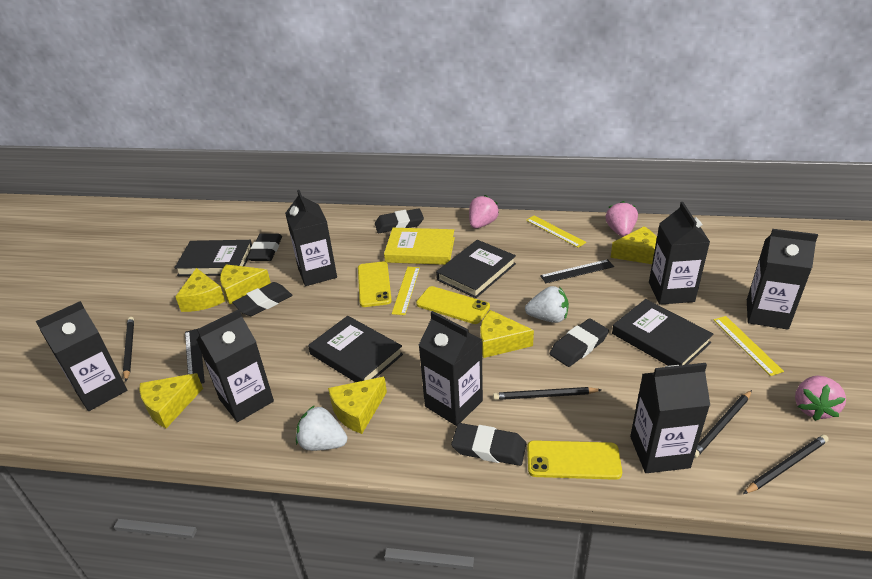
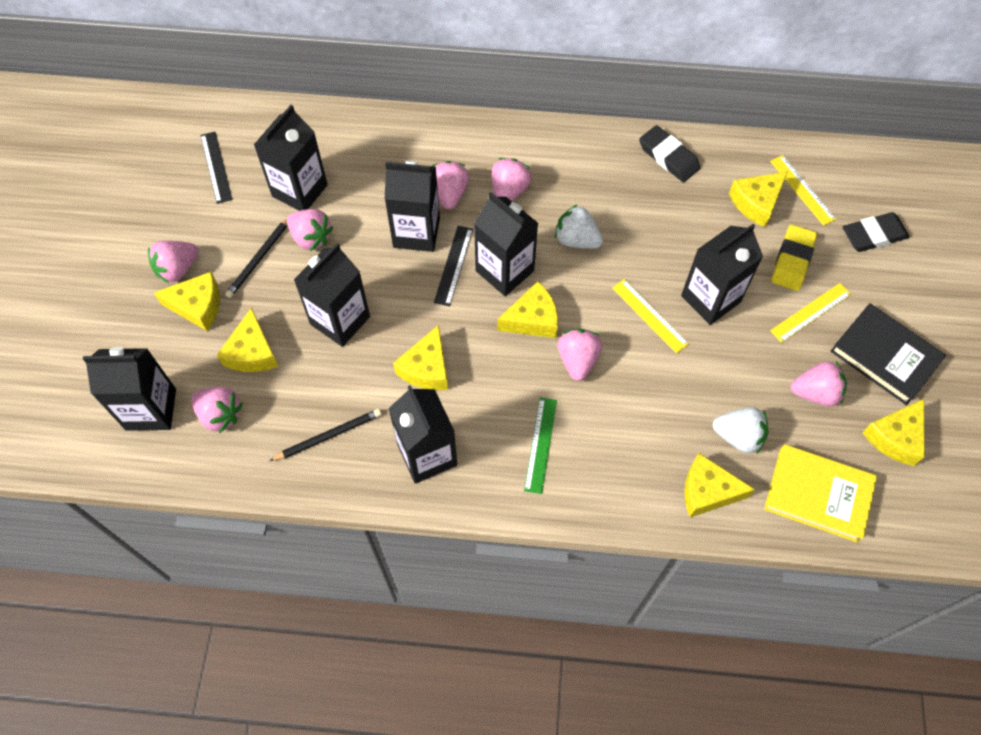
black book: 4 -> 1
black eraser: 5 -> 2
black pencil: 4 -> 2
green ruler: 0 -> 1
pink strawberry: 3 -> 7
yellow cheese: 6 -> 7
yellow eraser: 0 -> 1
yellow phone: 3 -> 0

